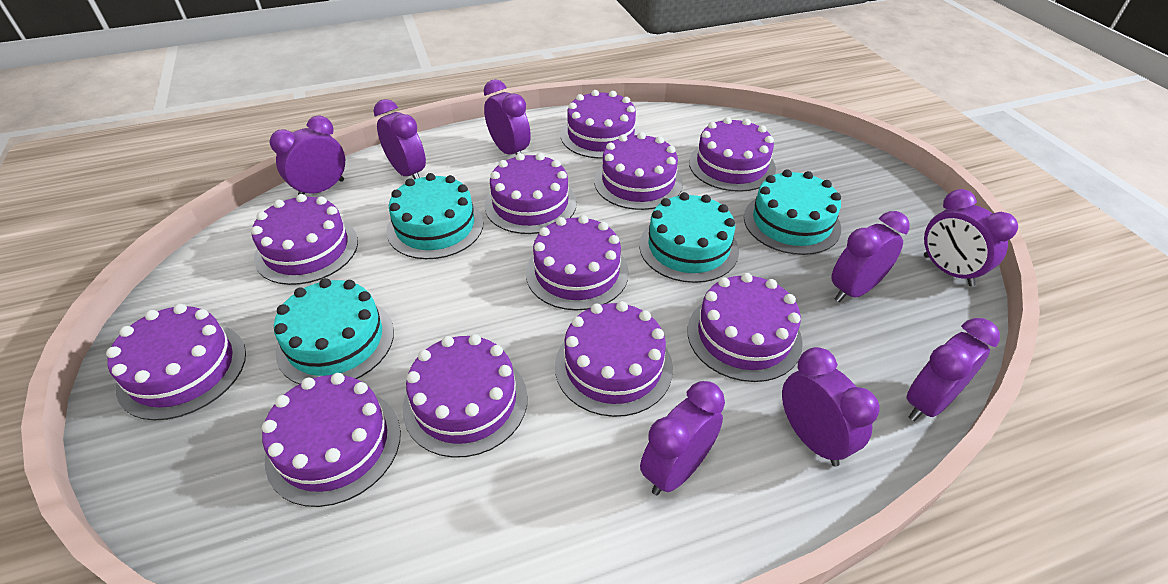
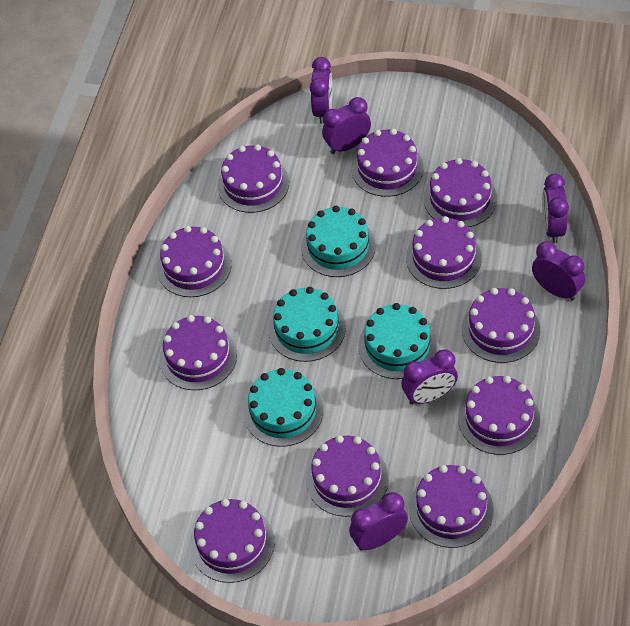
purple clock: 8 -> 6

